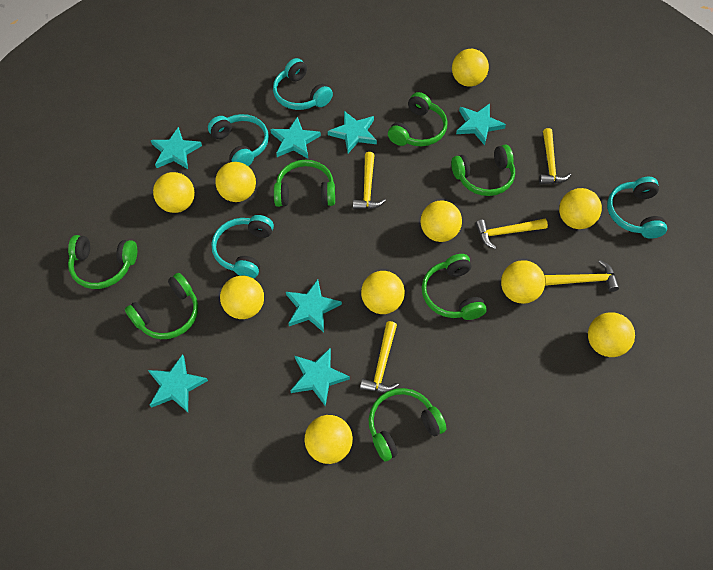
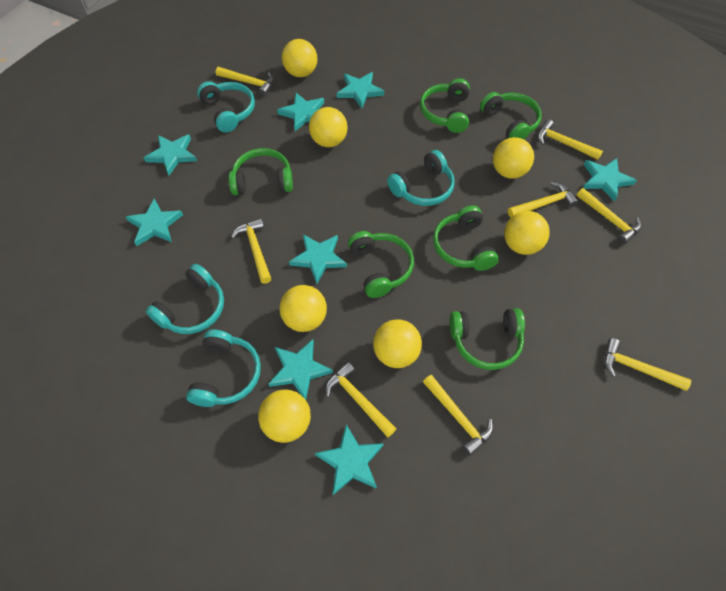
green headphones: 7 -> 6
turquoise star: 7 -> 8
yellow ball: 10 -> 7
yellow hammer: 5 -> 8

